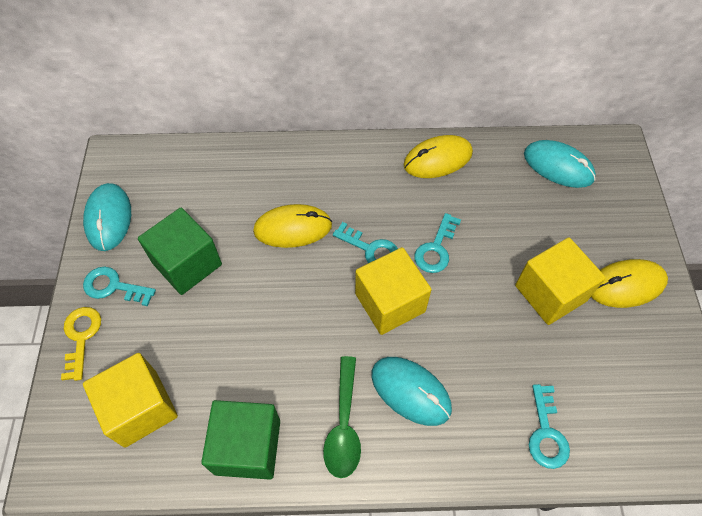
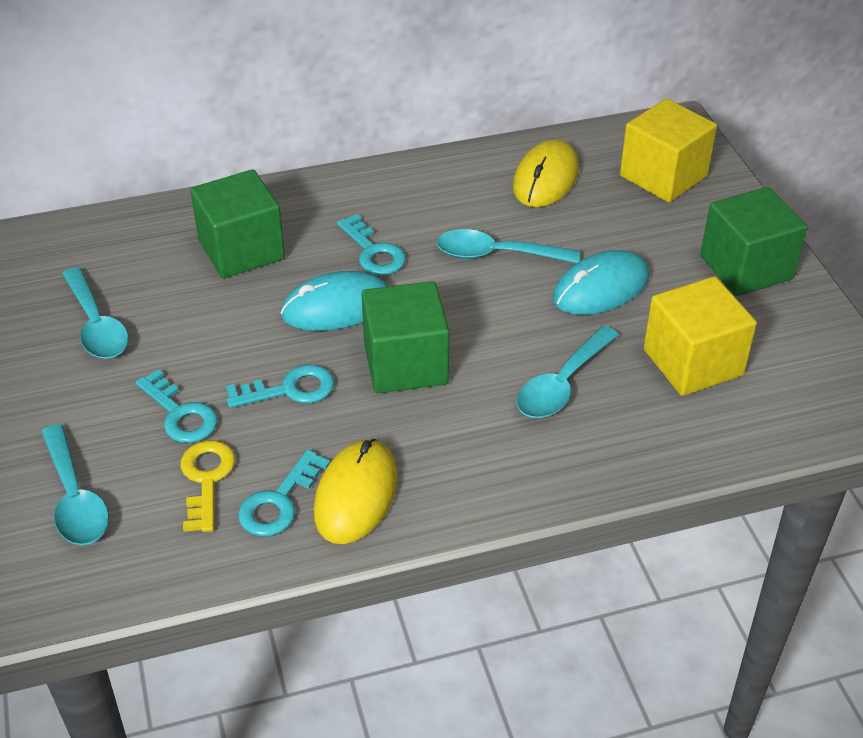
green cube: 2 -> 3
green spoon: 1 -> 0
turquoise mouse: 3 -> 2
turquoise spoon: 0 -> 4
yellow cube: 3 -> 2
yellow mouse: 3 -> 2

